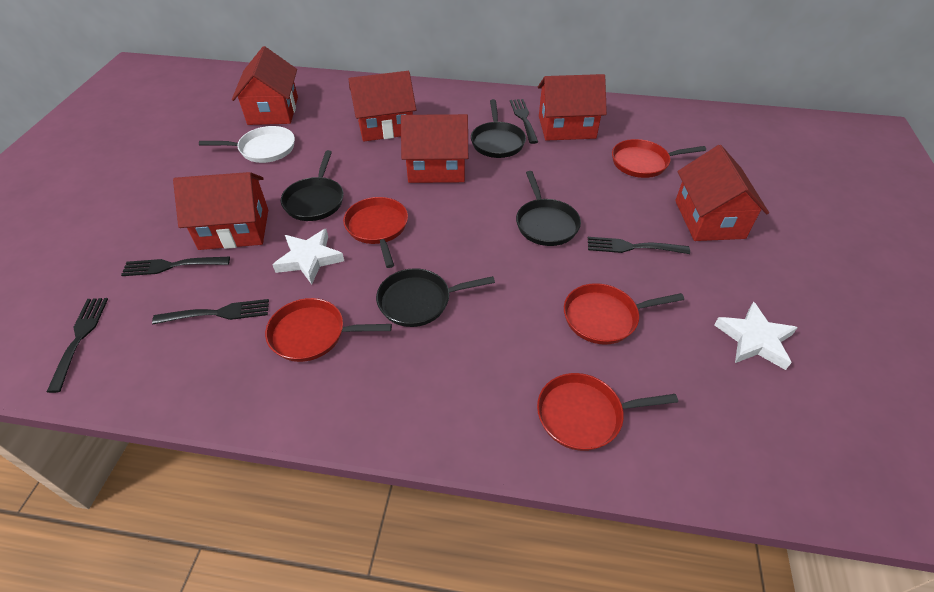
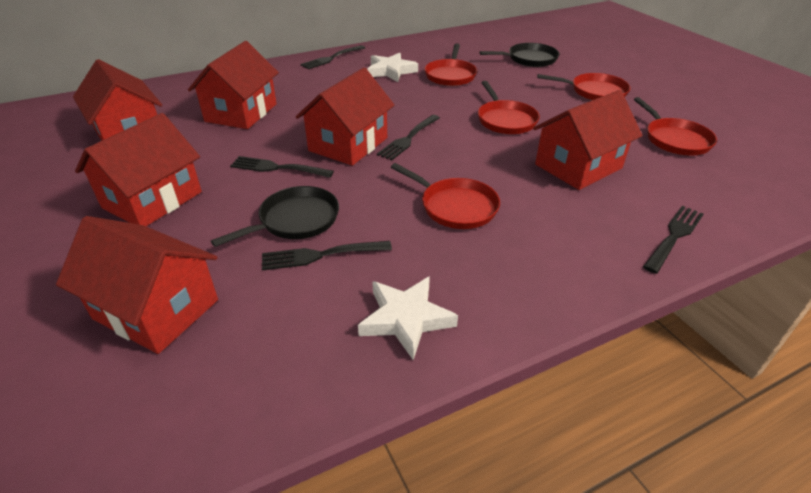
black pan: 4 -> 2
white pan: 1 -> 0

